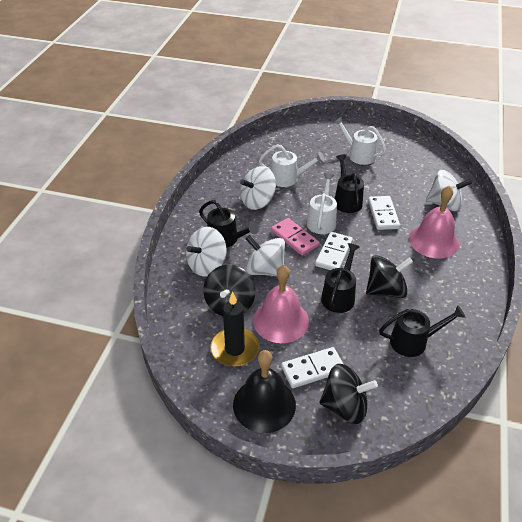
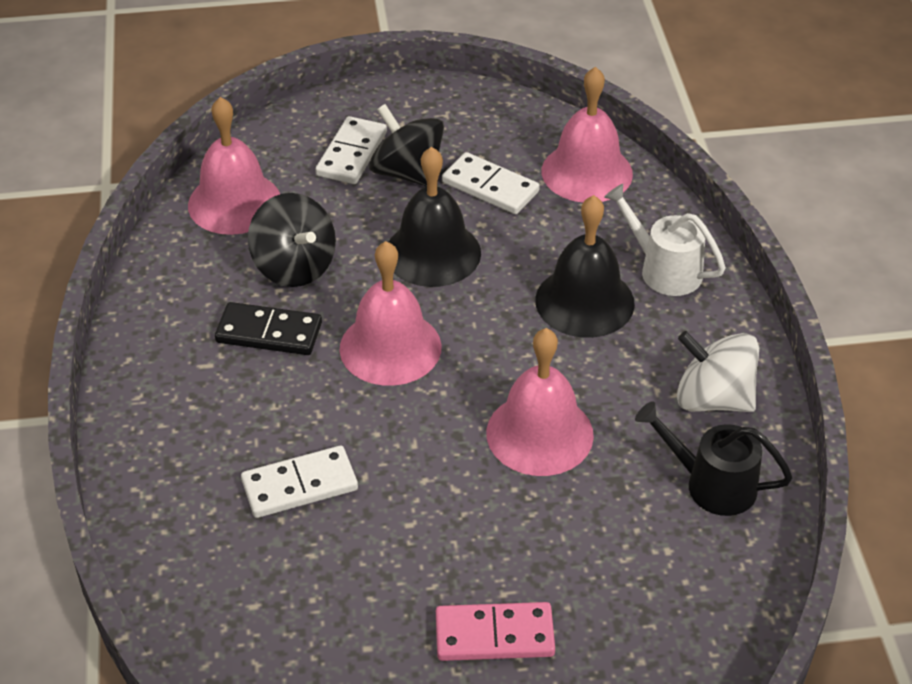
black bell: 1 -> 2
black candle: 1 -> 0
black domino: 0 -> 1
black spinning top: 3 -> 2
black watering can: 4 -> 1
pink bell: 2 -> 4
white spinning top: 4 -> 1
white watering can: 3 -> 1

